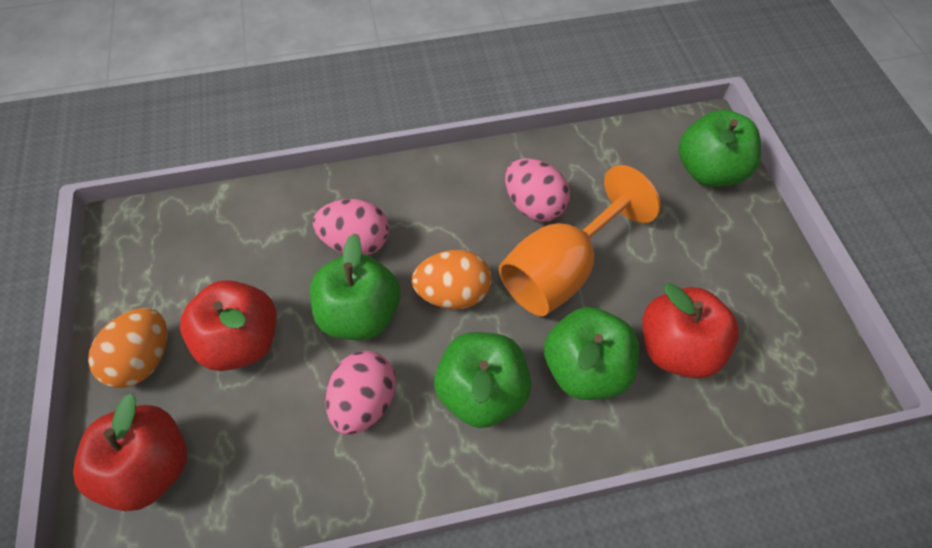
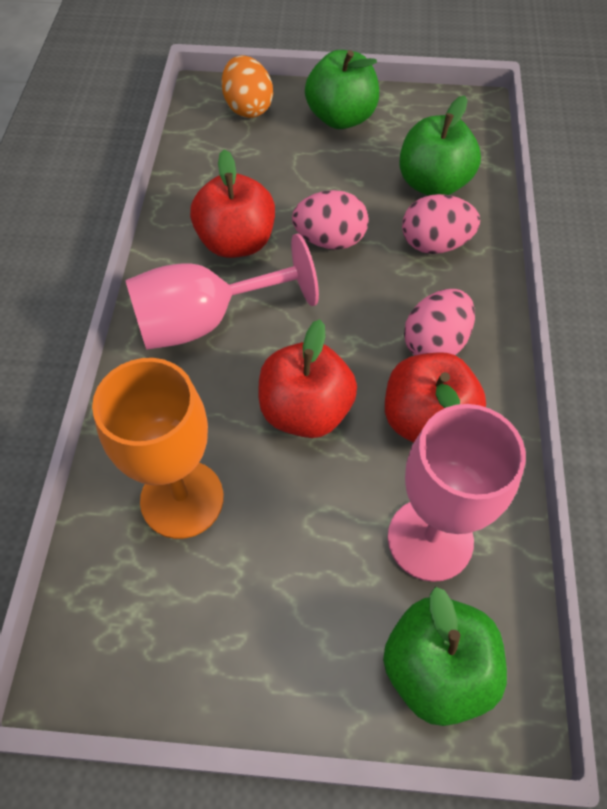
green apple: 4 -> 3
orange egg: 2 -> 1
pink goblet: 0 -> 2

